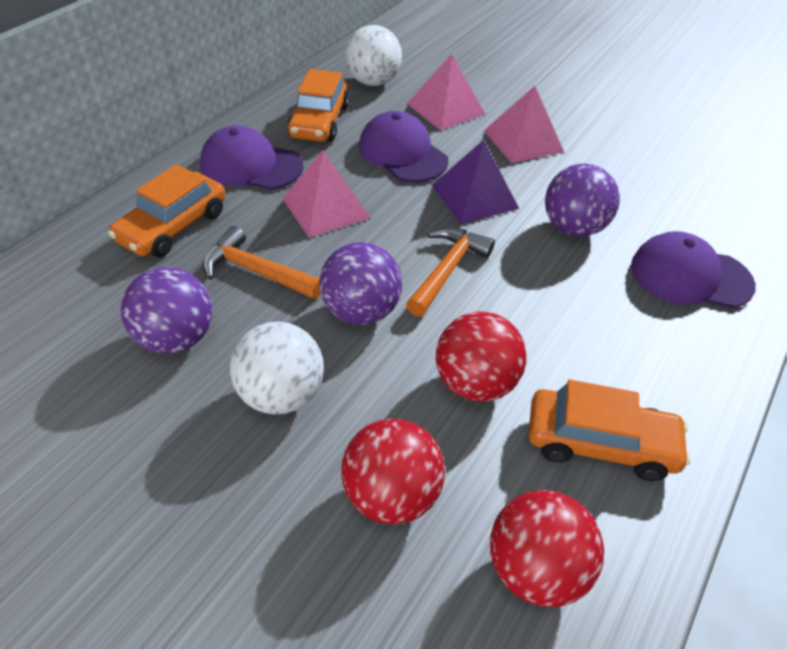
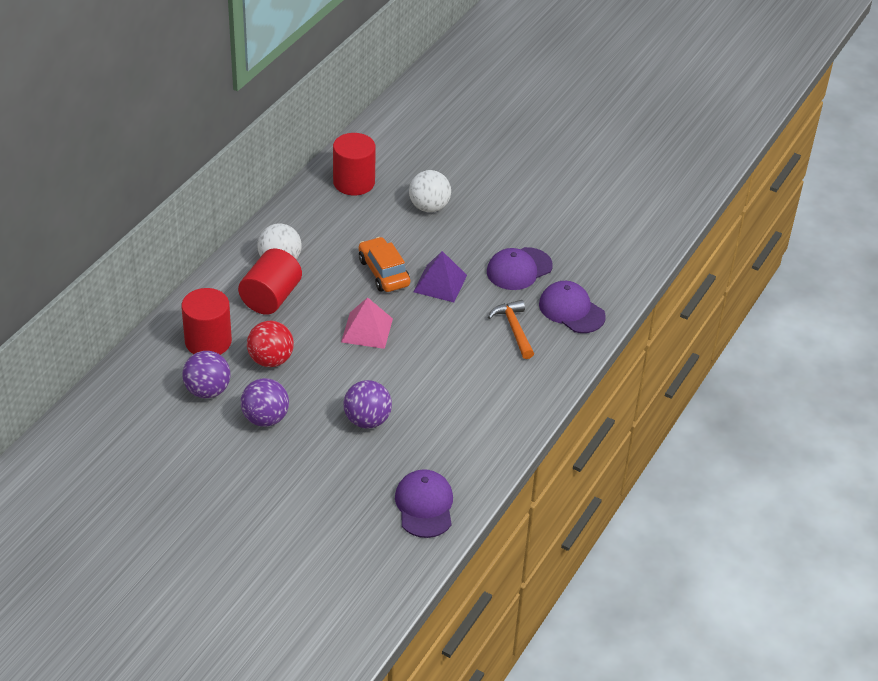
orange car: 3 -> 1
orange hammer: 2 -> 1
pink pyramid: 3 -> 1
red ball: 3 -> 1
red cylinder: 0 -> 3

